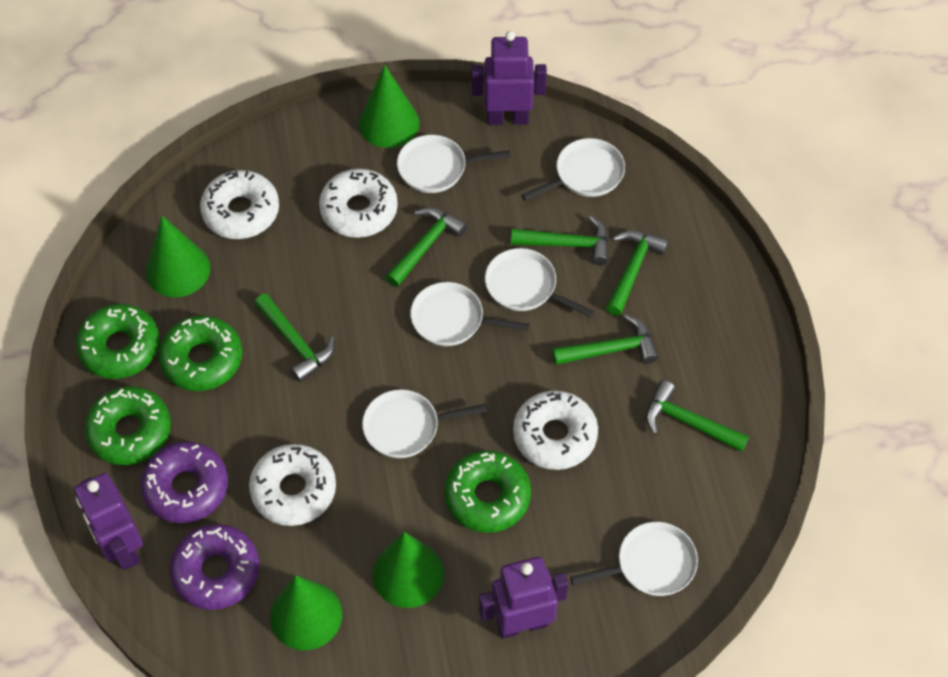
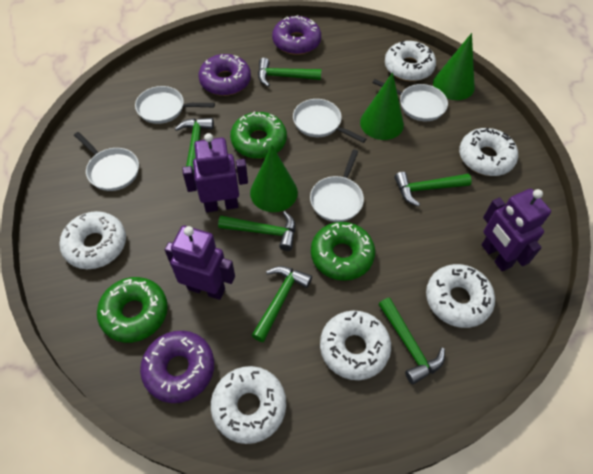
green cone: 4 -> 3
green donut: 4 -> 3
purple donut: 2 -> 3
white donut: 4 -> 6
white pan: 6 -> 5

